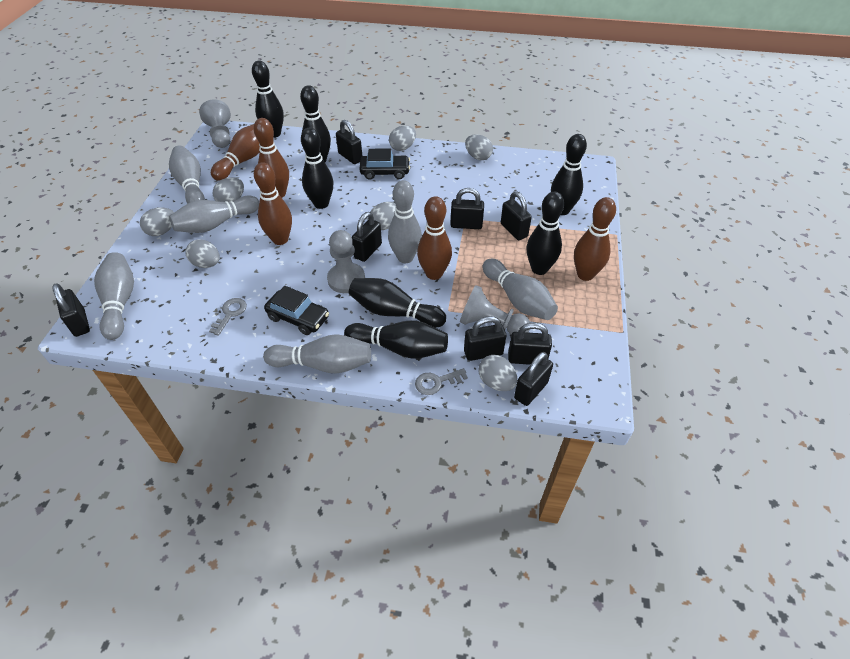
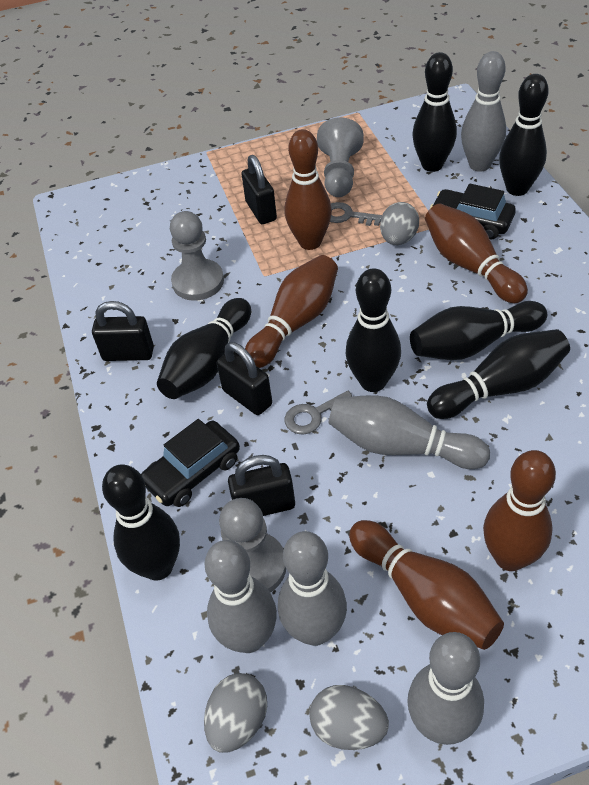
black padlock: 8 -> 4
grey bowling pin: 6 -> 5
grey egg: 7 -> 3

